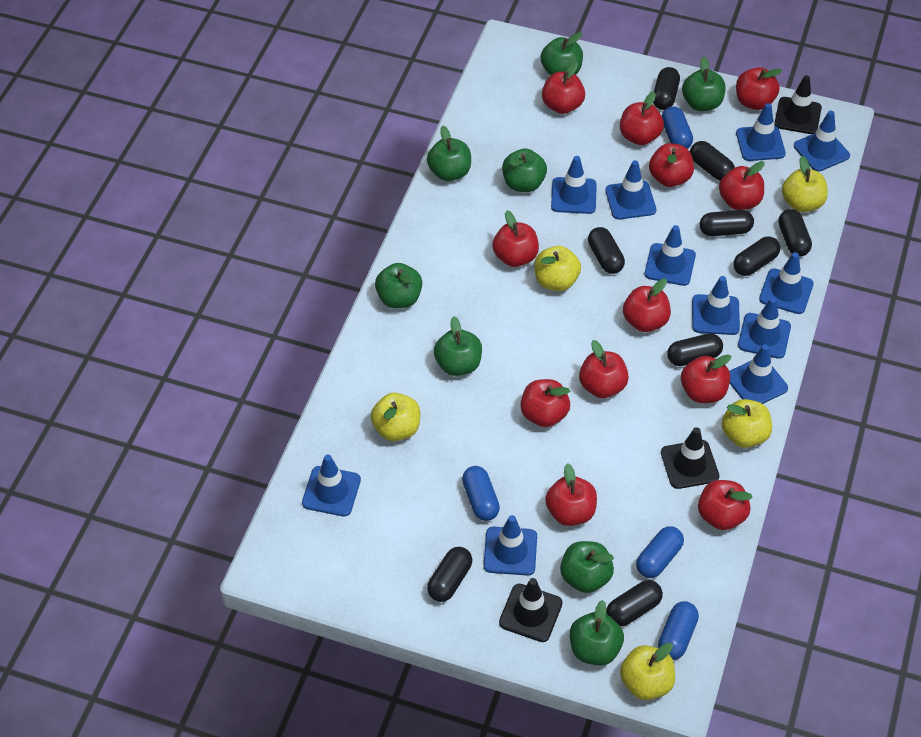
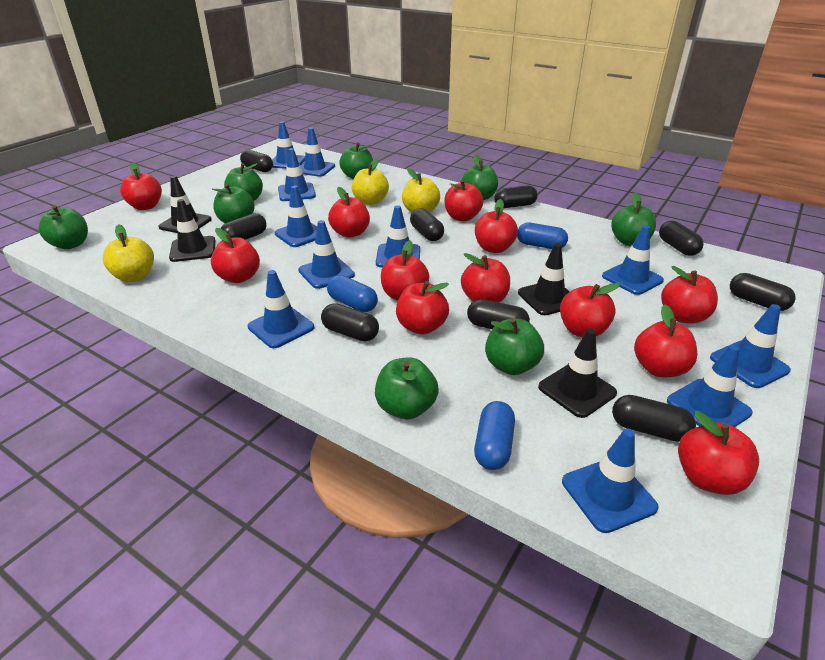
black traffic cone: 3 -> 4
blue capsule: 4 -> 3
yellow apple: 5 -> 3

